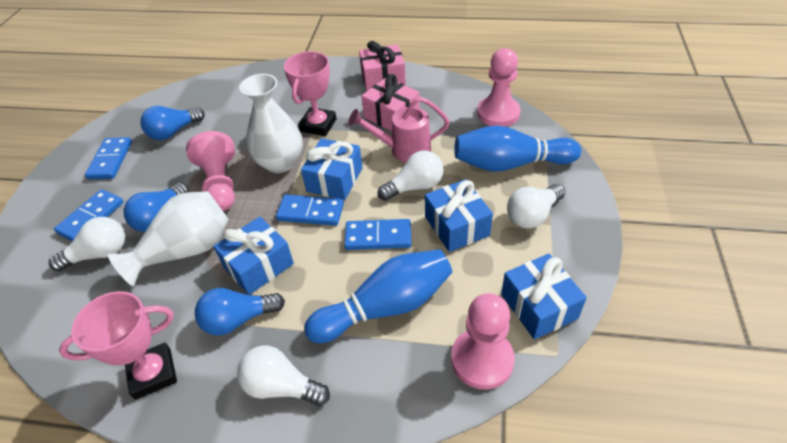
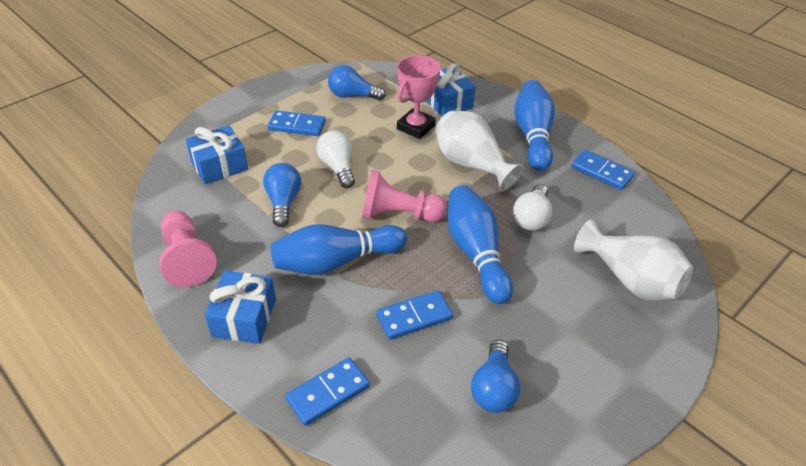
blue bowling pin: 2 -> 3
blue gift: 4 -> 3
pink gift: 2 -> 0
pink pawn: 3 -> 2
pink trophy: 2 -> 1
pink watering can: 1 -> 0
white light bulb: 4 -> 2

